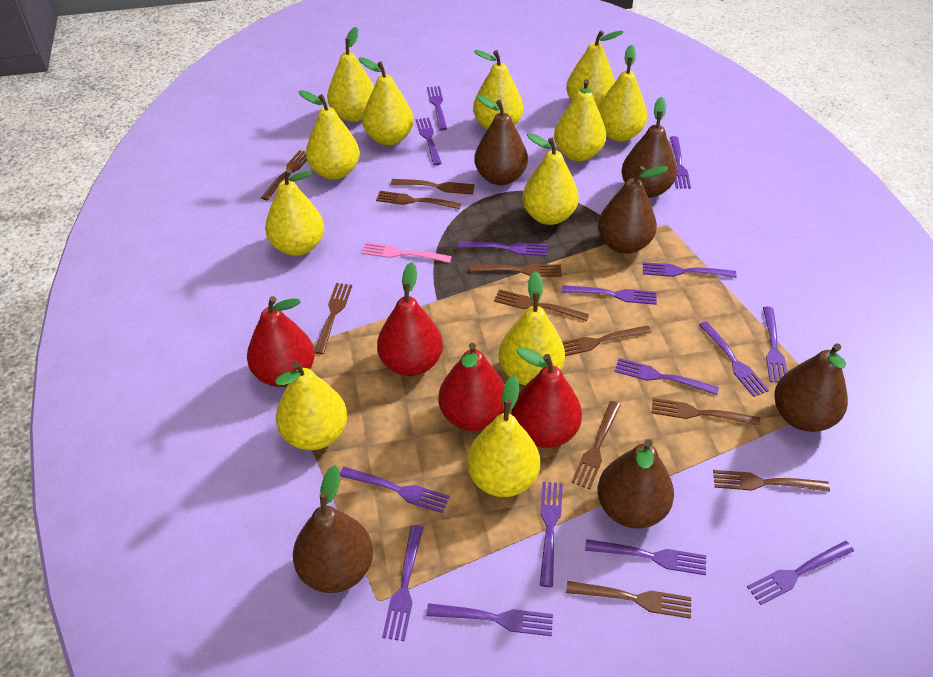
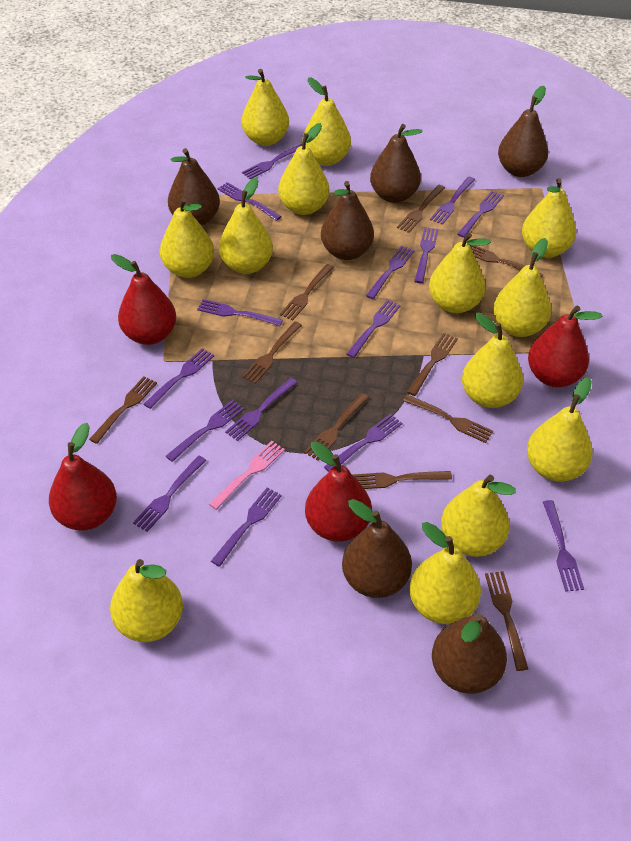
brown fork: 11 -> 10
yellow pear: 12 -> 13

